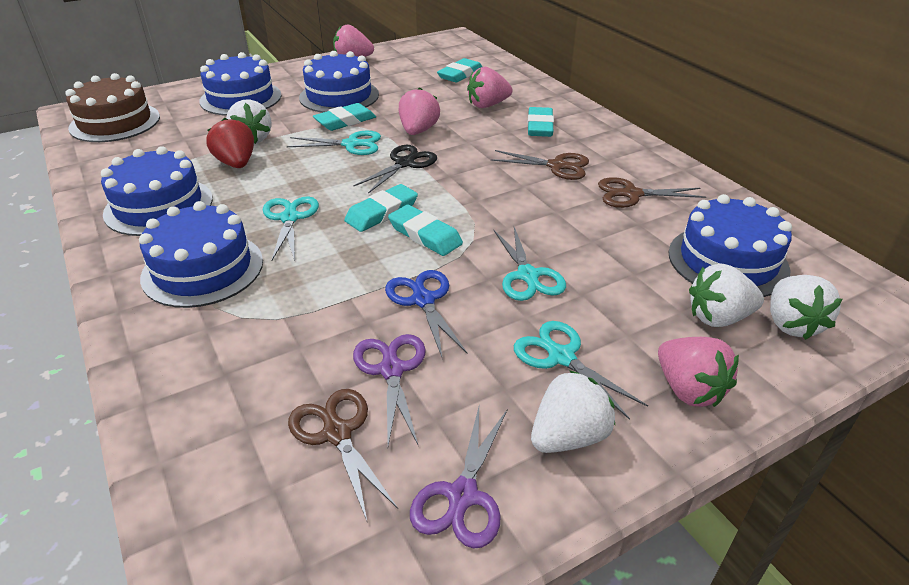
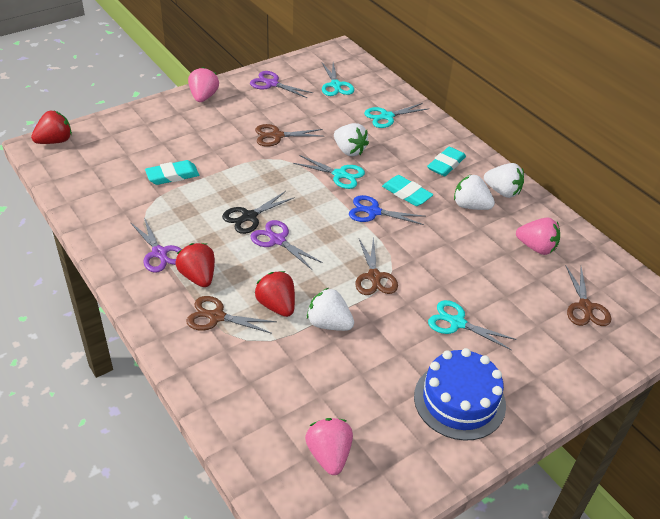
blue cake: 5 -> 1
brown cake: 1 -> 0
brown scissors: 3 -> 4
pink strawberry: 4 -> 3
purple scissors: 2 -> 3
red strawberry: 1 -> 3
turquoise eraser: 5 -> 3

